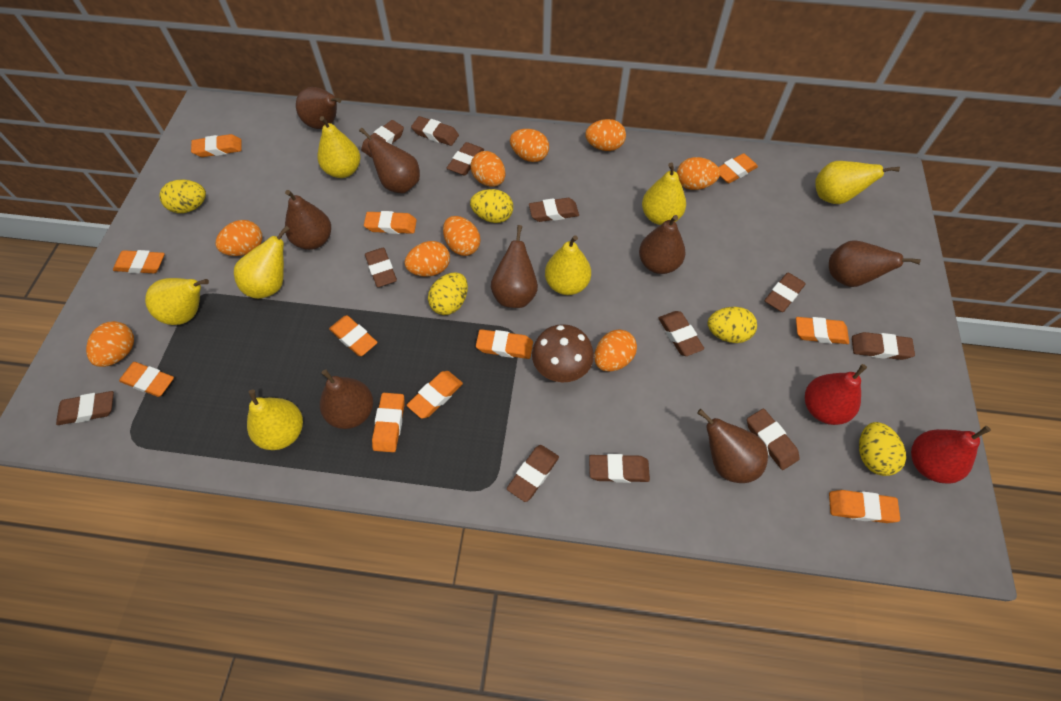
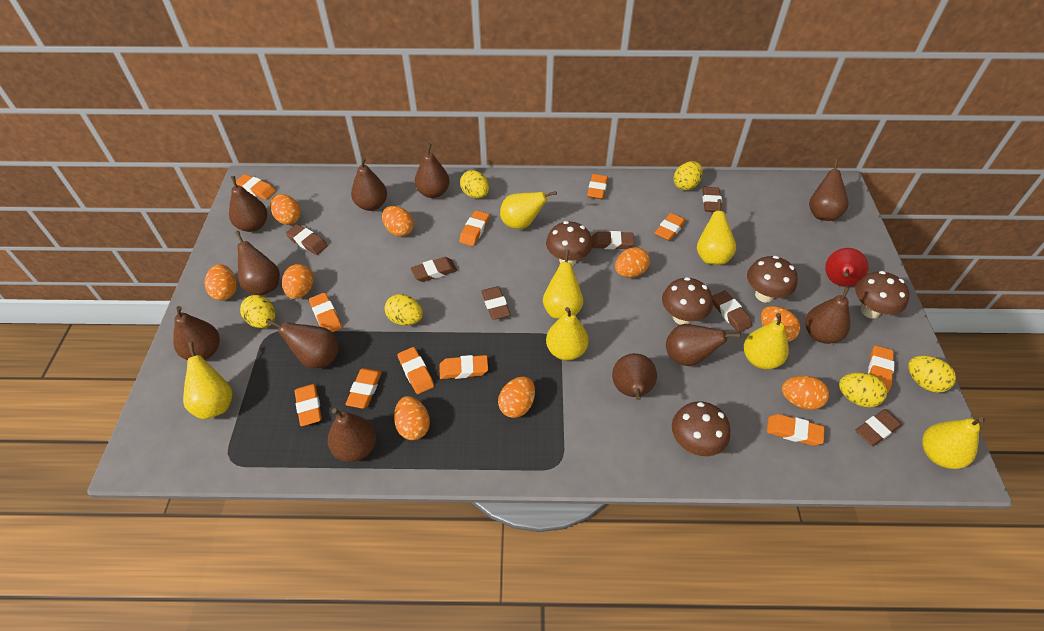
brown eraser: 12 -> 7
brown mushroom: 1 -> 5
brown pear: 8 -> 11
red pear: 2 -> 1
yellow egg: 5 -> 6

